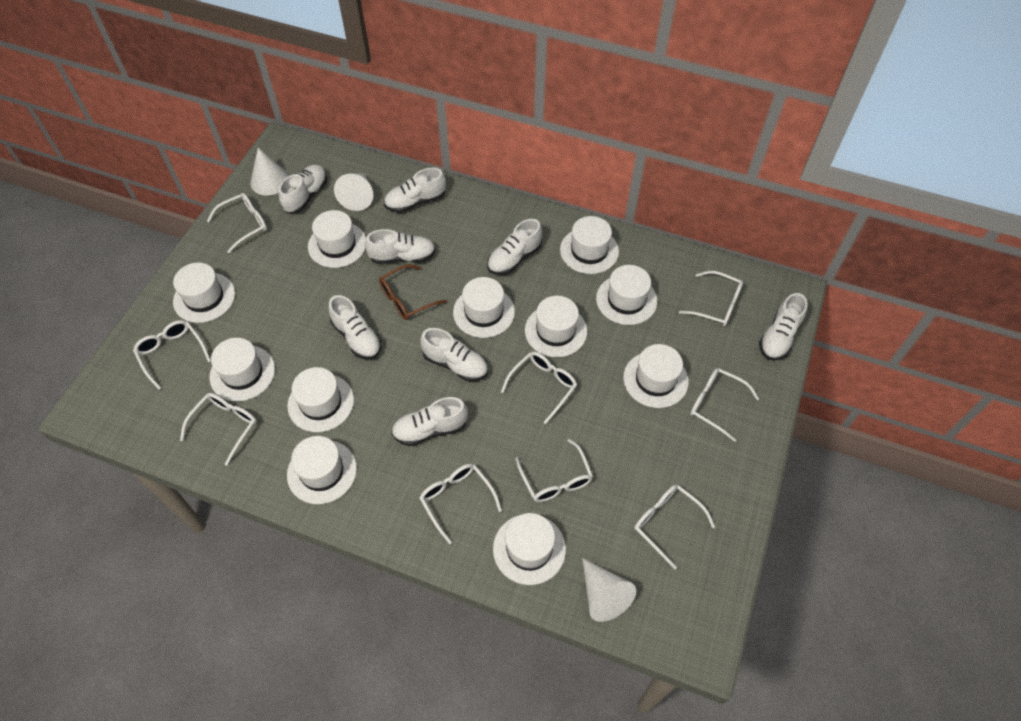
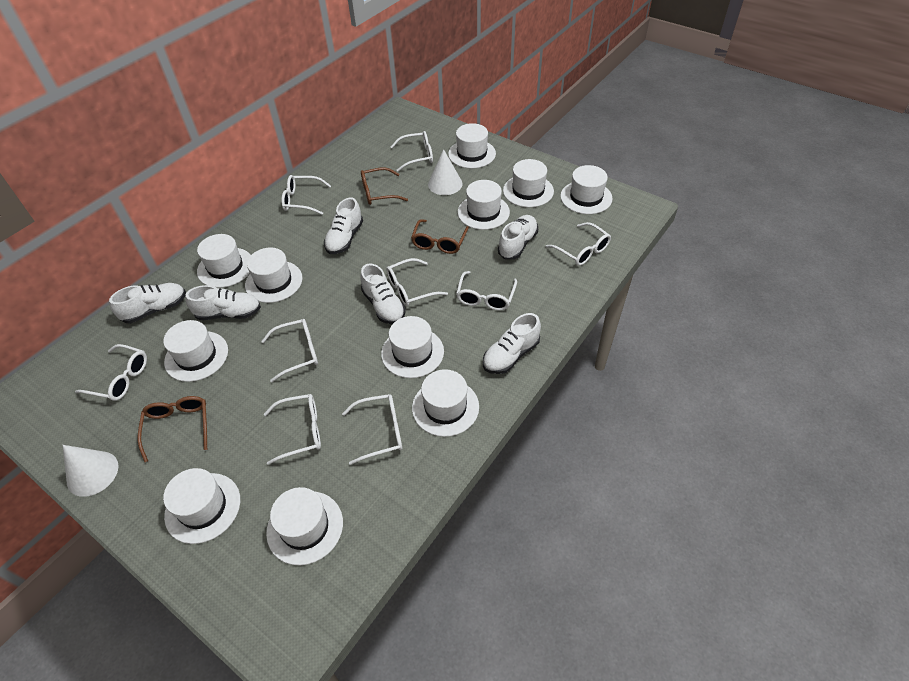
brown glasses: 1 -> 3
white cone: 3 -> 2
white shoe: 8 -> 6

